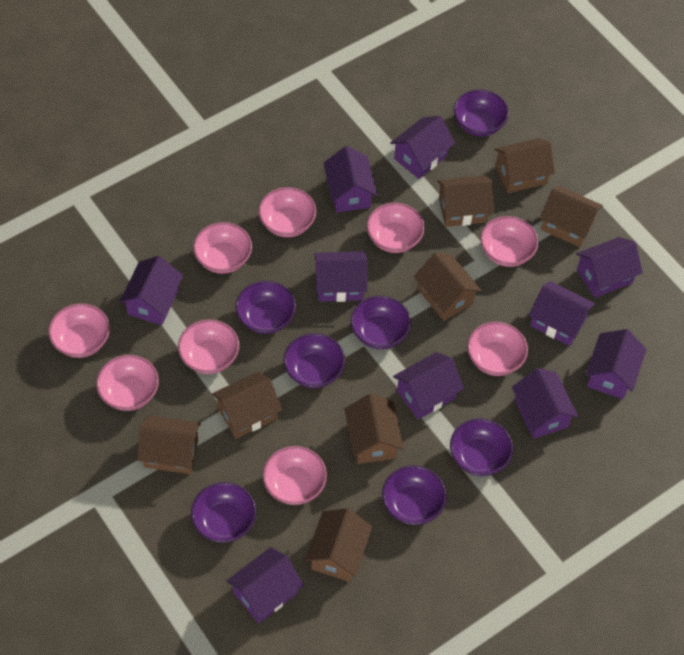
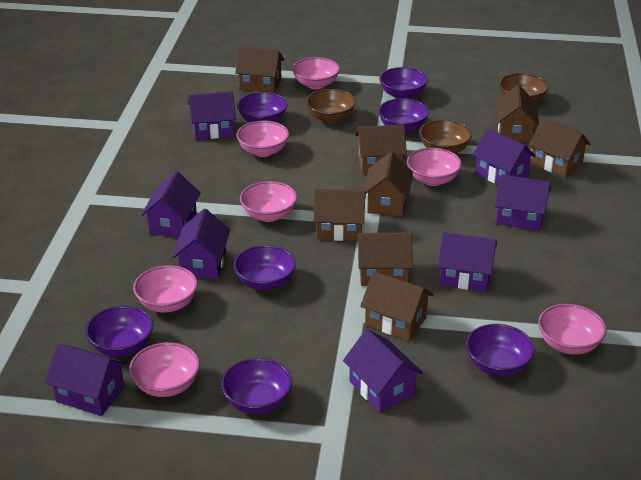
brown bowl: 0 -> 3
pink bowl: 9 -> 7
purple house: 10 -> 8

